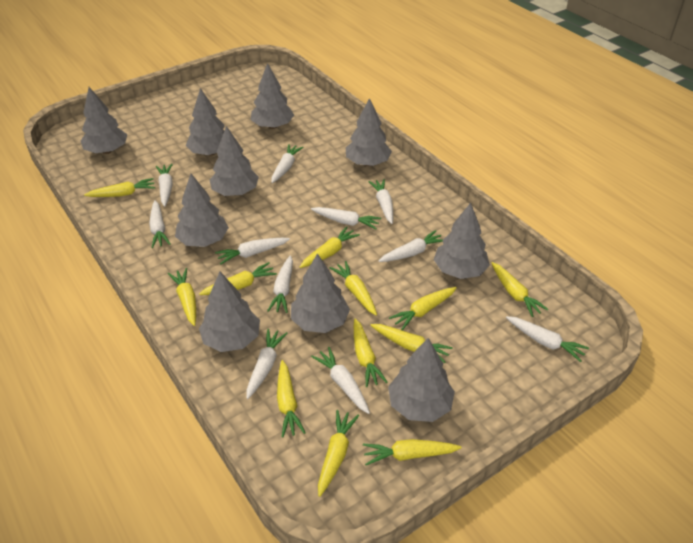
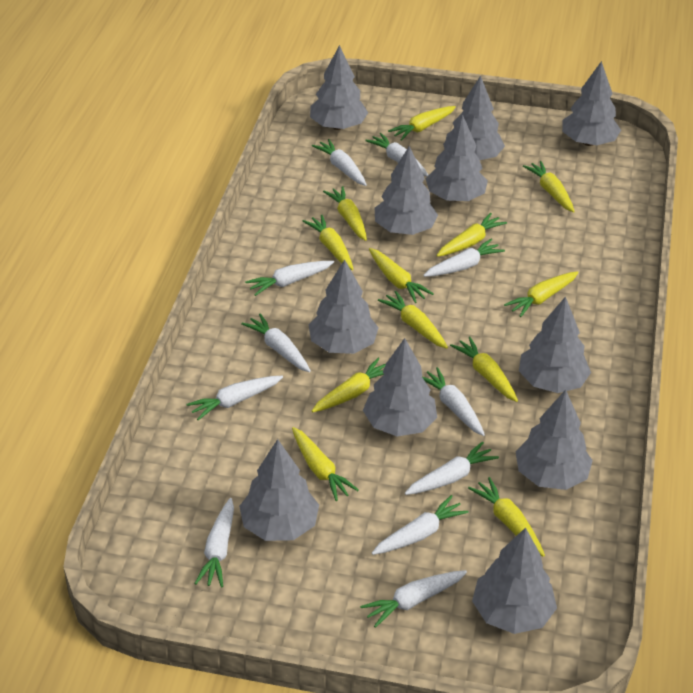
grey tree: 10 -> 11

